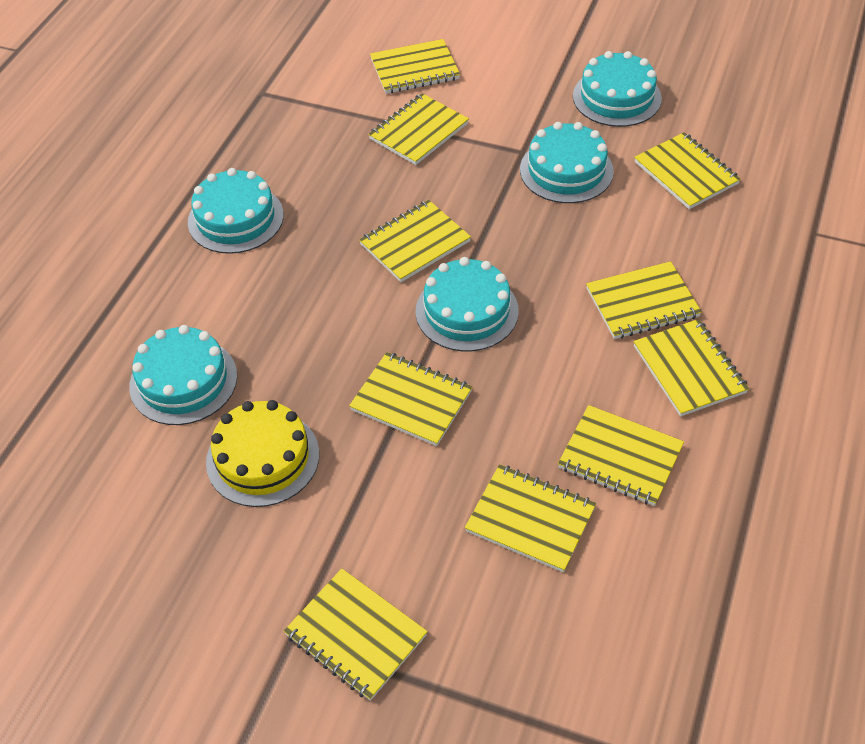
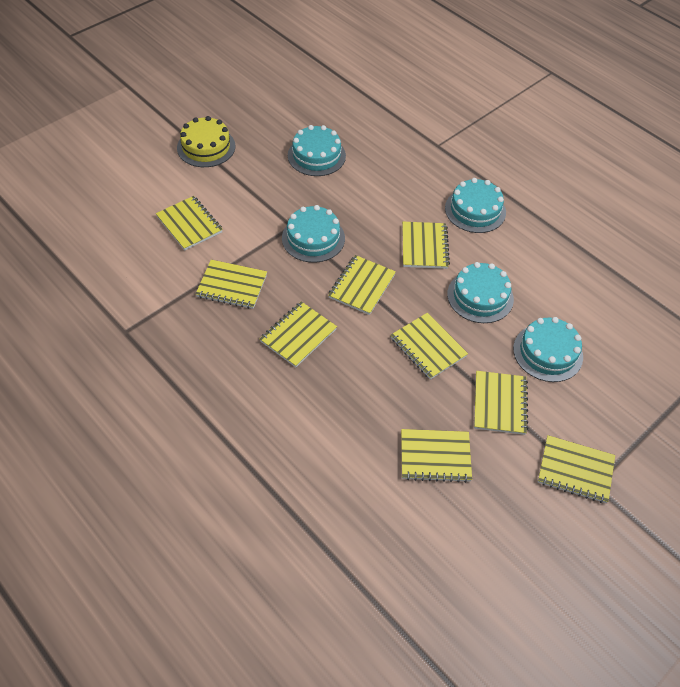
yellow notebook: 10 -> 9

